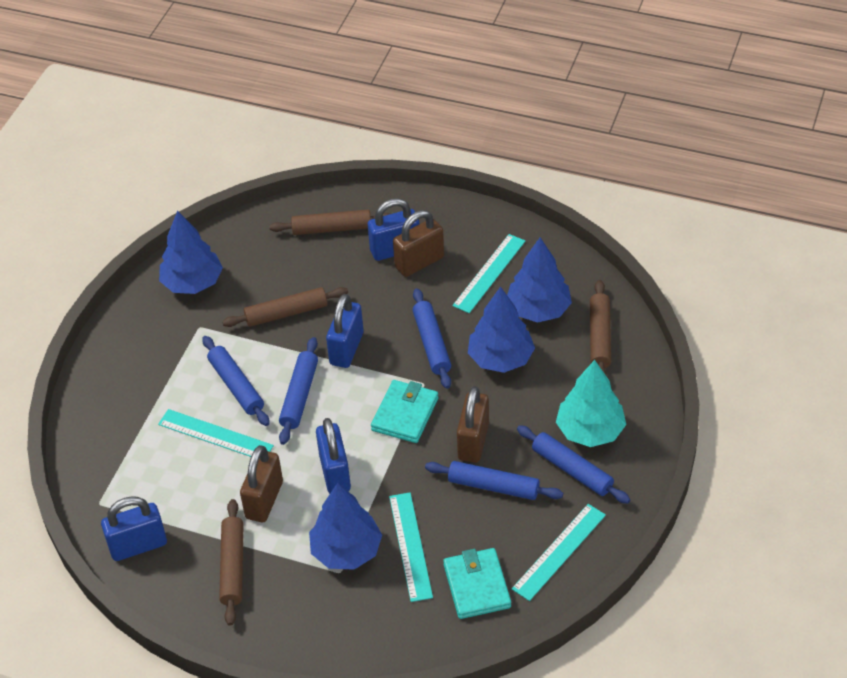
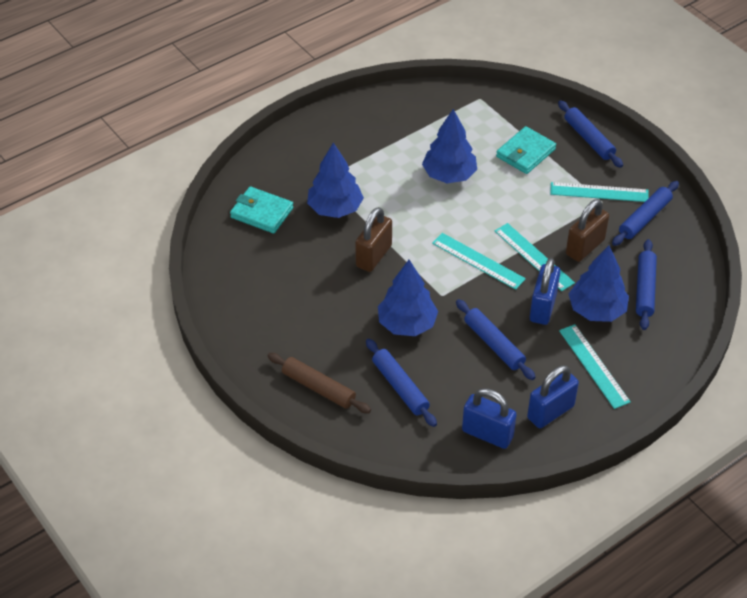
blue padlock: 4 -> 3
brown padlock: 3 -> 2
brown rolling pin: 4 -> 1
turquoise tree: 1 -> 0

